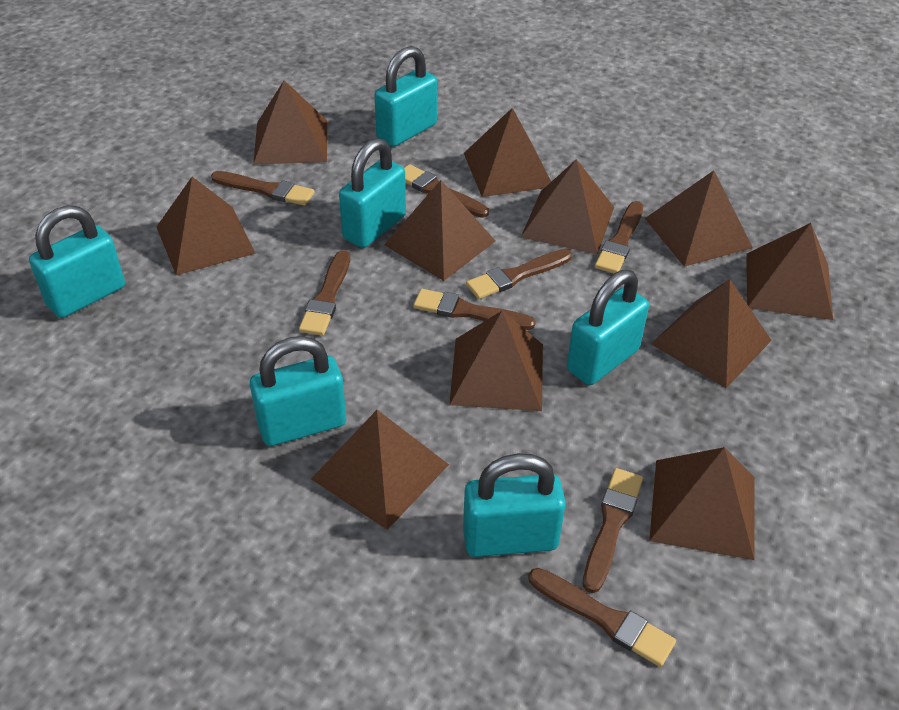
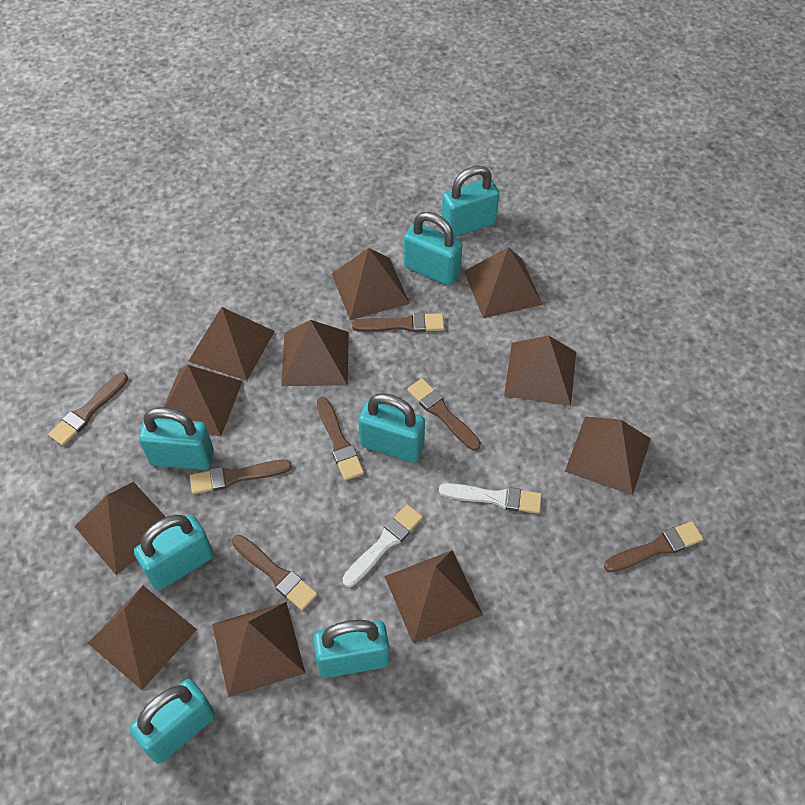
brown brush: 8 -> 7
turquoise padlock: 6 -> 7
white brush: 0 -> 2

